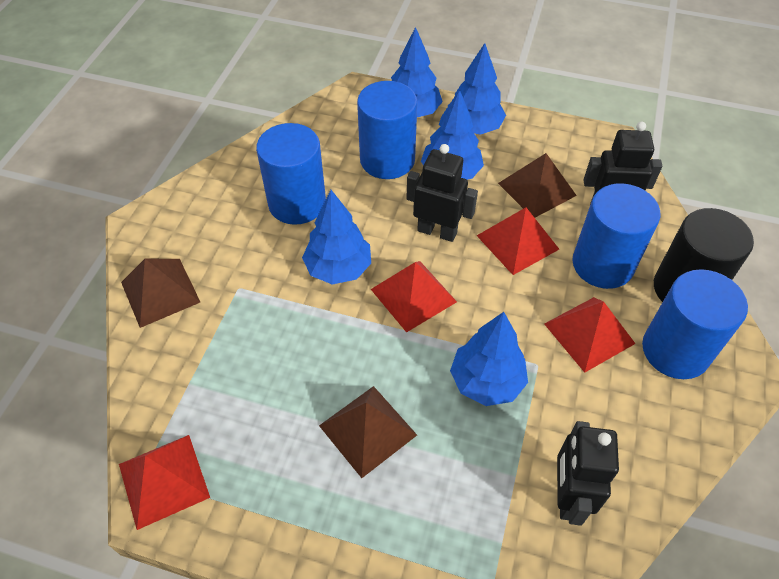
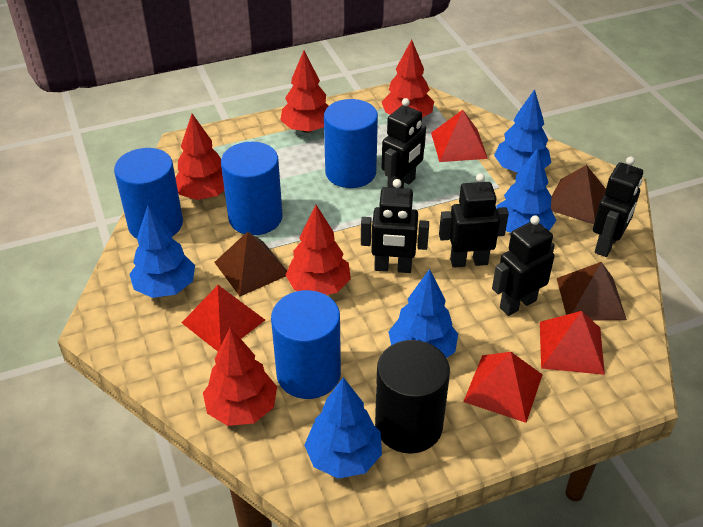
black robot: 3 -> 5
red tree: 0 -> 5

